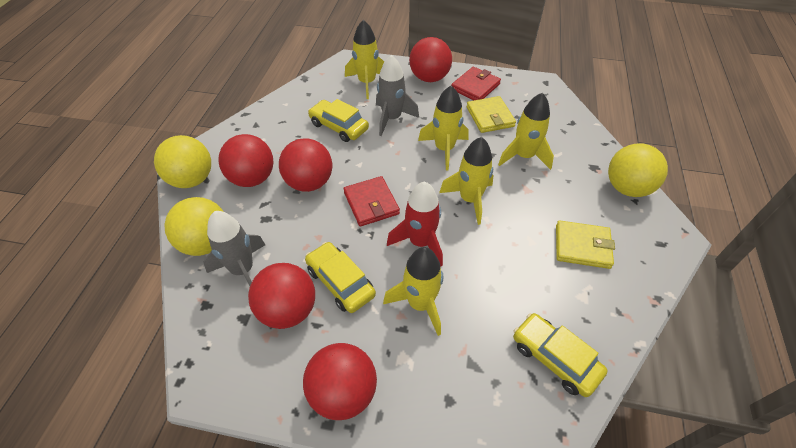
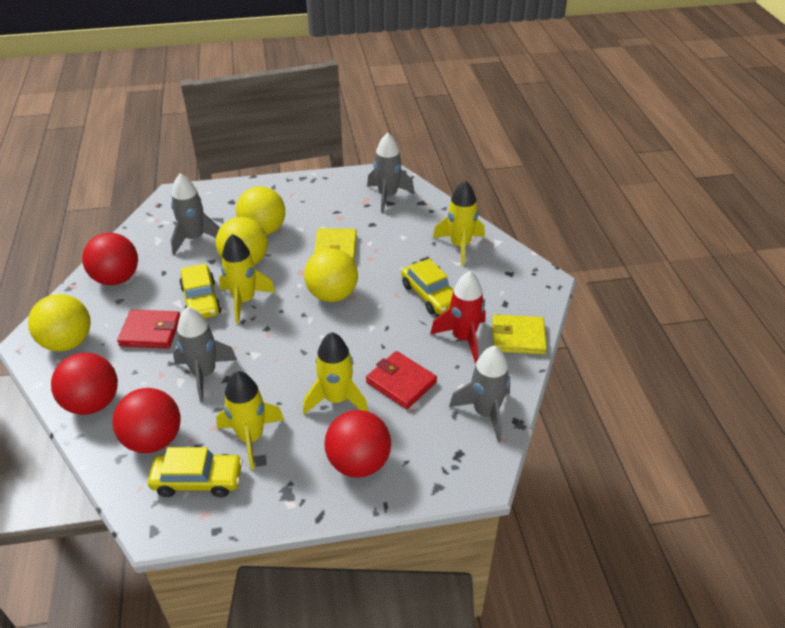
grey rocket: 2 -> 4
red ball: 5 -> 4
yellow ball: 3 -> 4
yellow rocket: 5 -> 4

